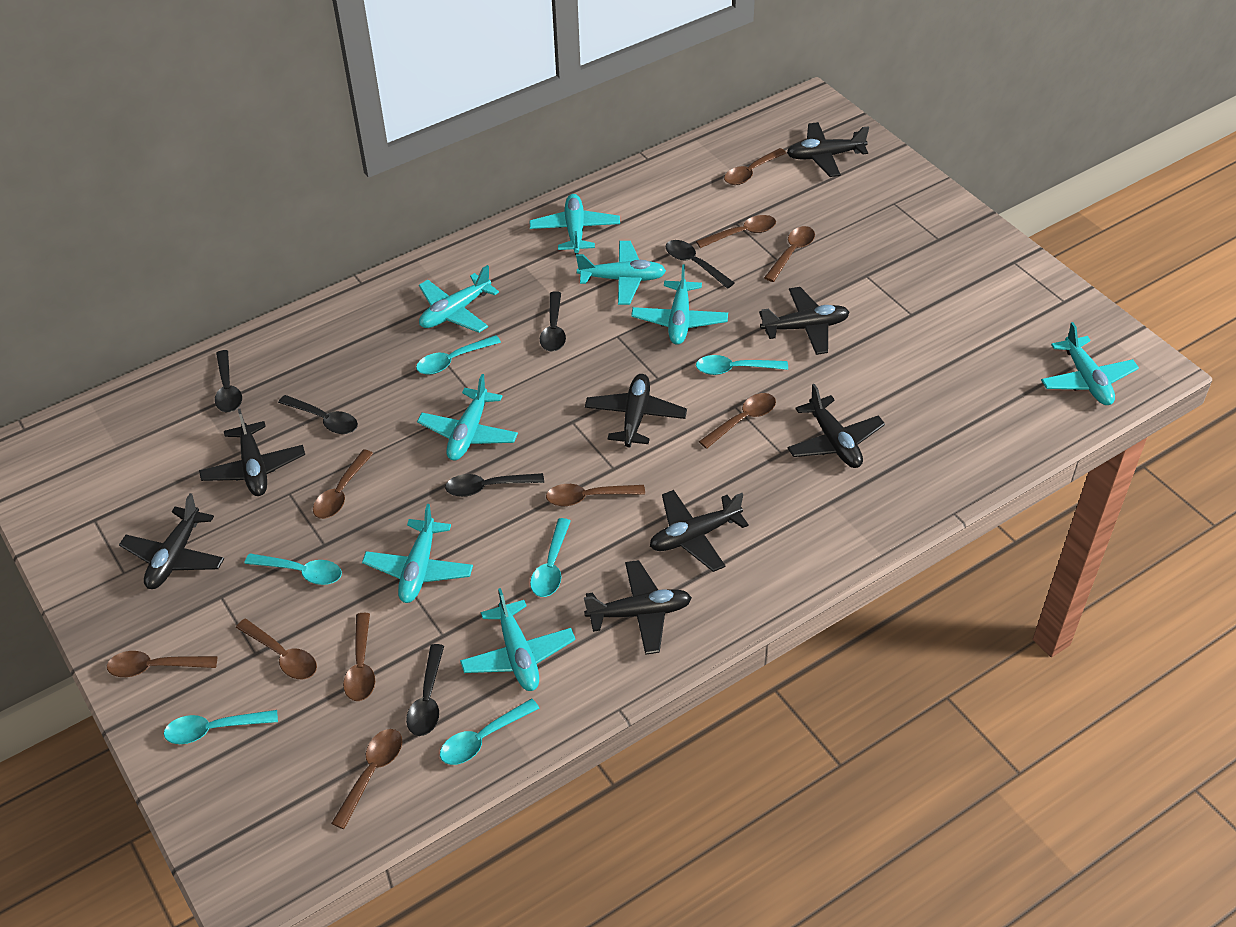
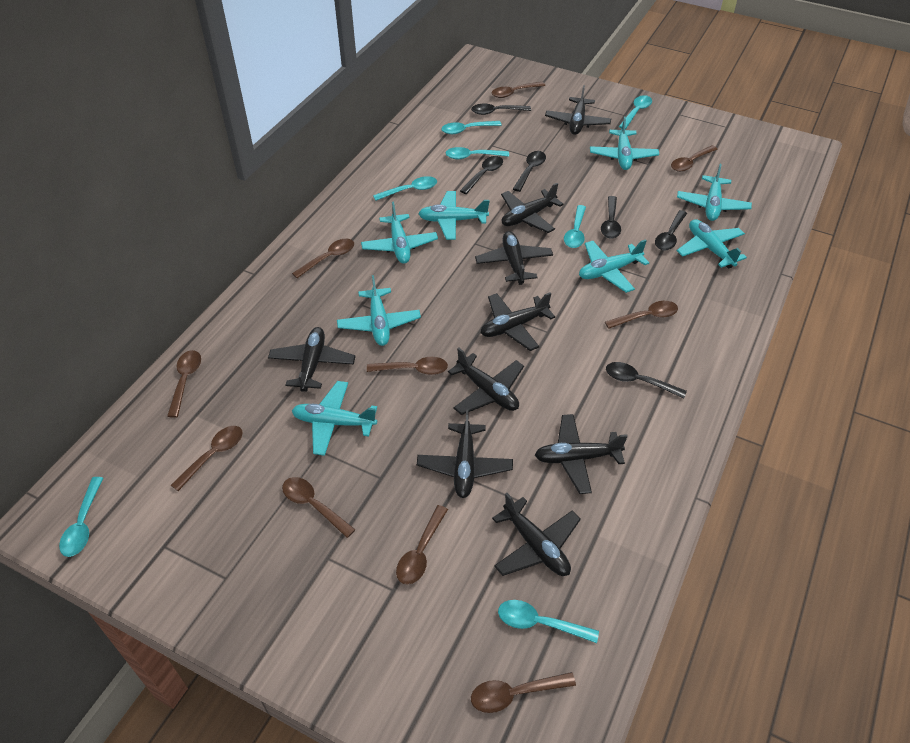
black plane: 8 -> 9
turquoise spoon: 6 -> 7

